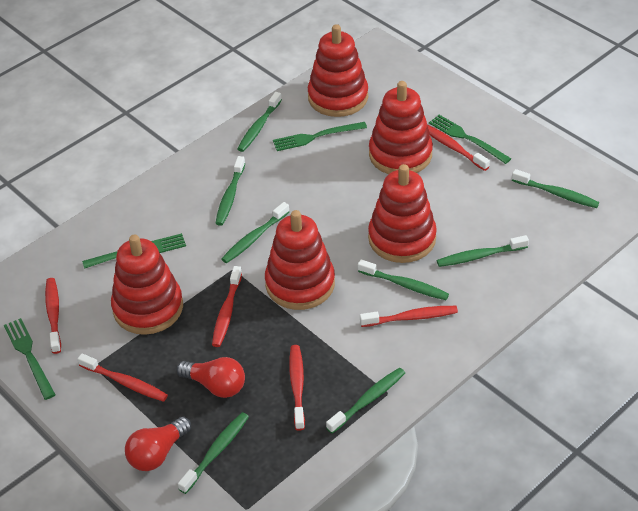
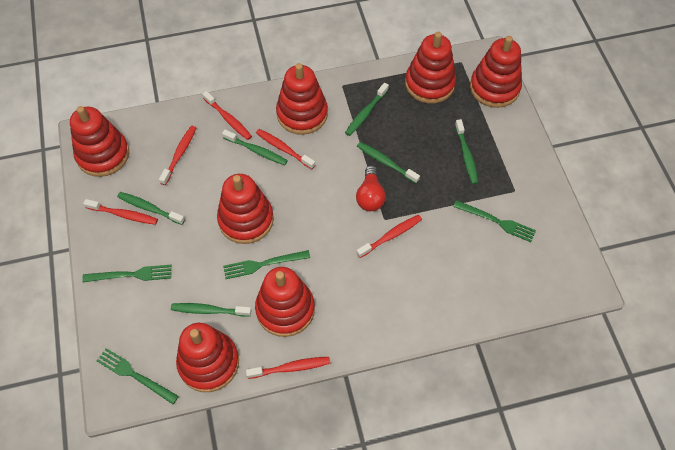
green toothbrush: 8 -> 6
red light bulb: 2 -> 1
red stacking toy: 5 -> 7

